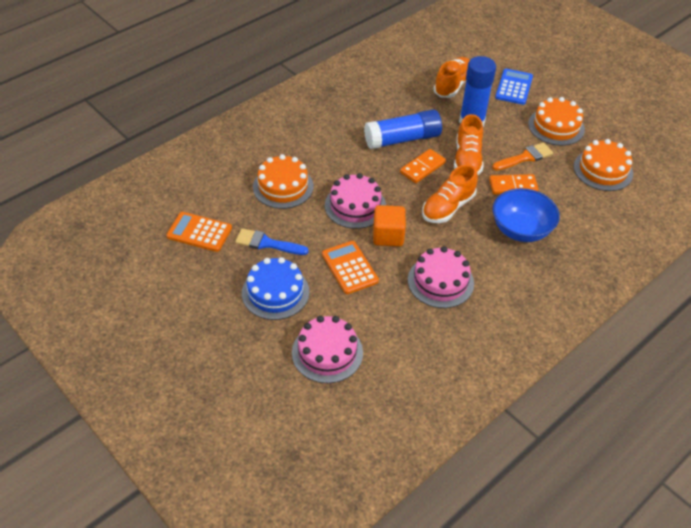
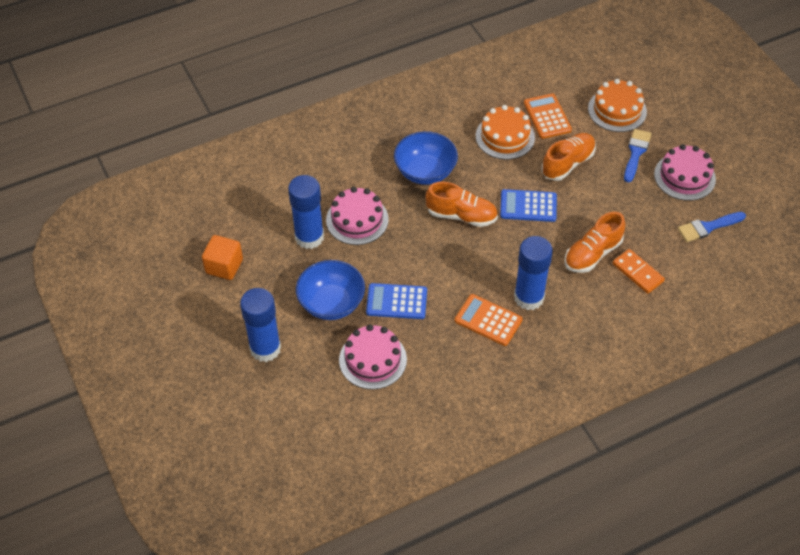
blue bowl: 1 -> 2
blue brush: 1 -> 2
blue cake: 1 -> 0
blue calculator: 1 -> 2
blue glue stick: 2 -> 3
orange brush: 1 -> 0
orange cake: 3 -> 2
orange domino: 2 -> 1

